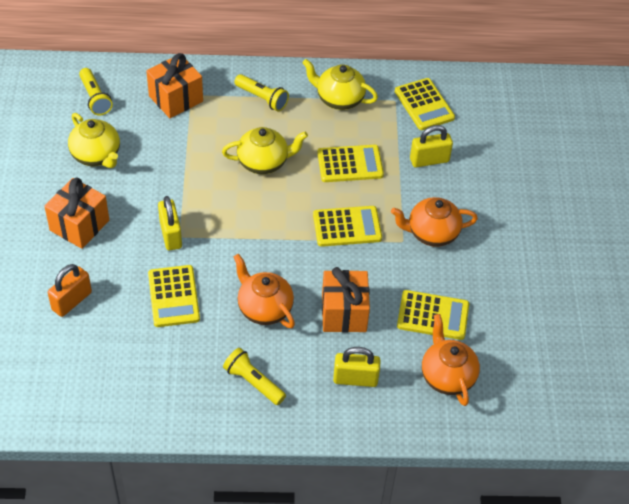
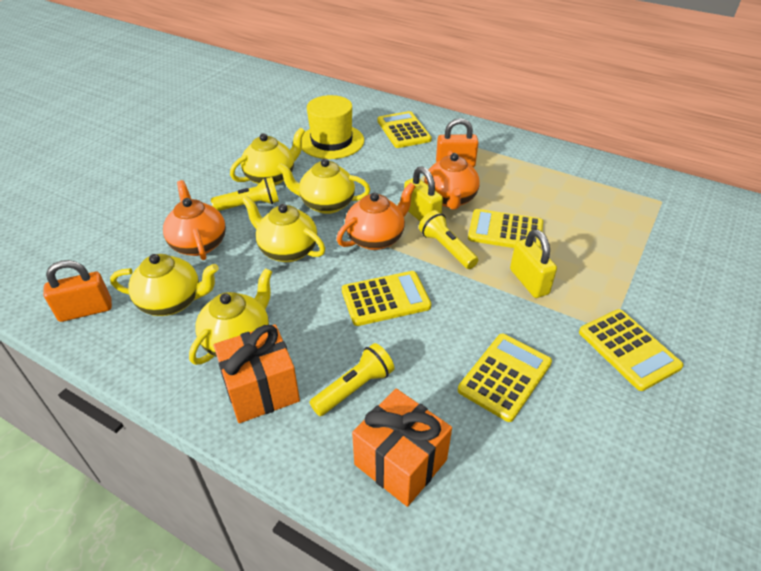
orange gift: 3 -> 2
orange padlock: 1 -> 2
yellow hat: 0 -> 1
yellow padlock: 3 -> 2
yellow teapot: 3 -> 5

